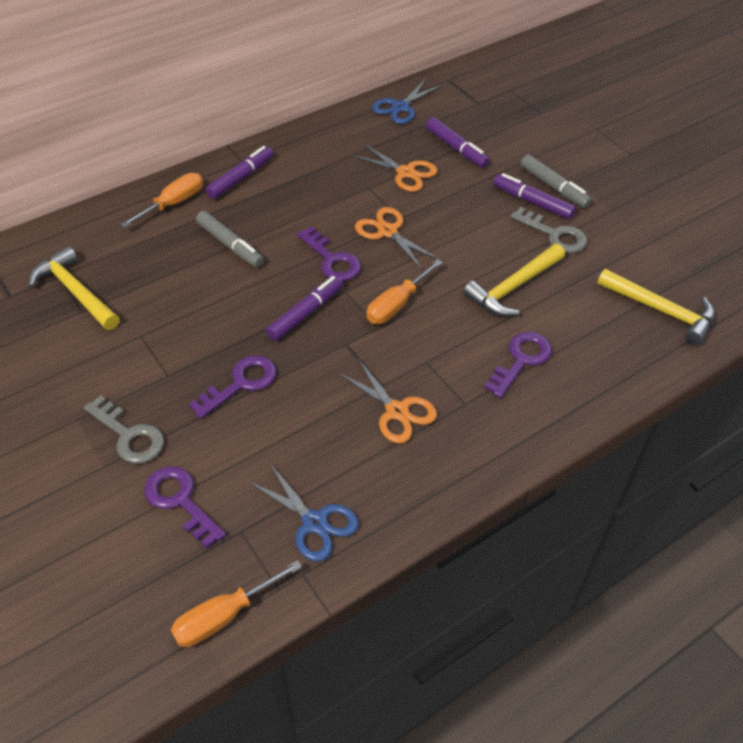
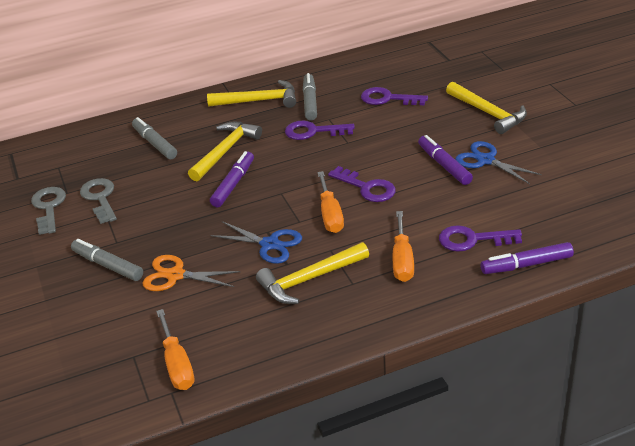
grey marker: 2 -> 3
orange scissors: 3 -> 1
purple marker: 4 -> 3
yellow hammer: 3 -> 4

